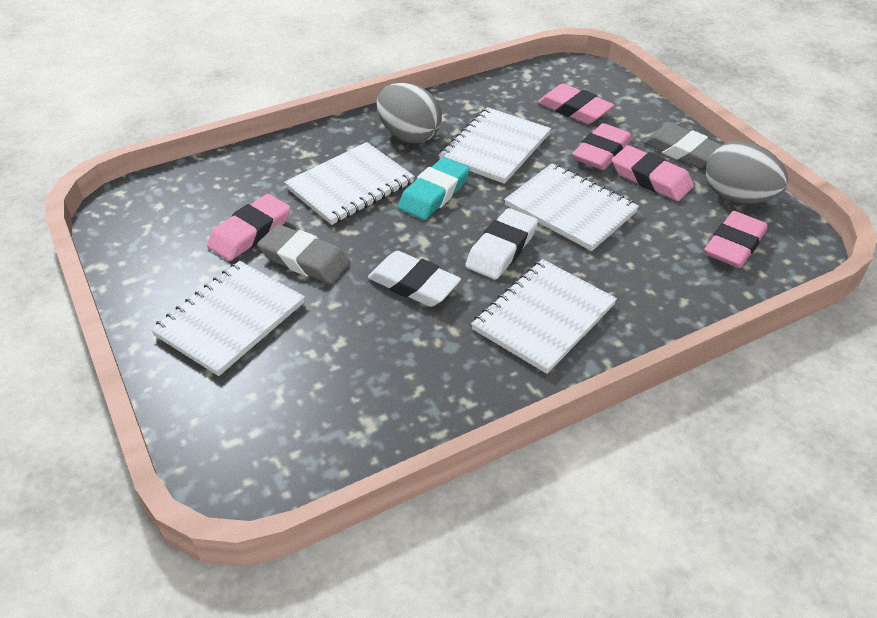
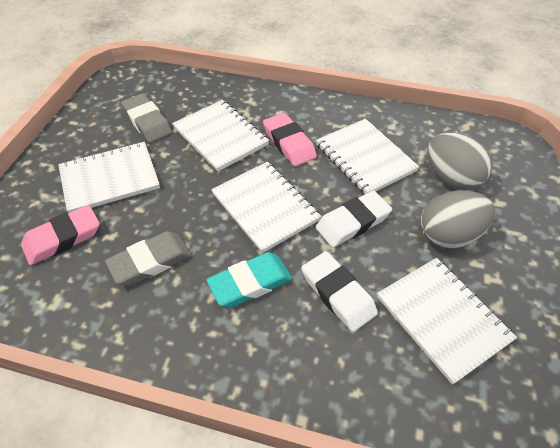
pink eraser: 5 -> 2

